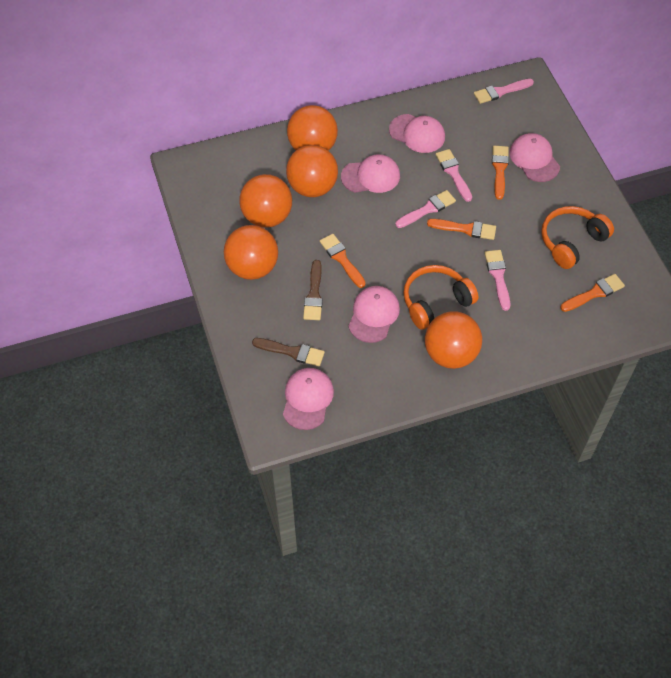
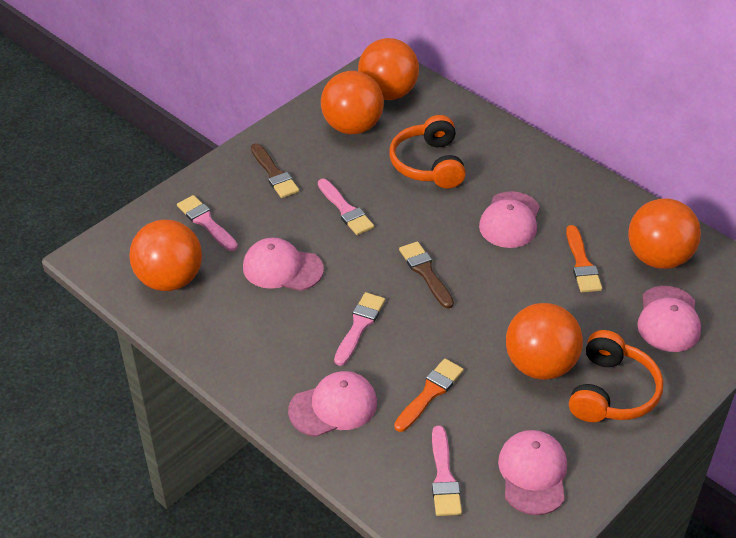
orange brush: 4 -> 2

